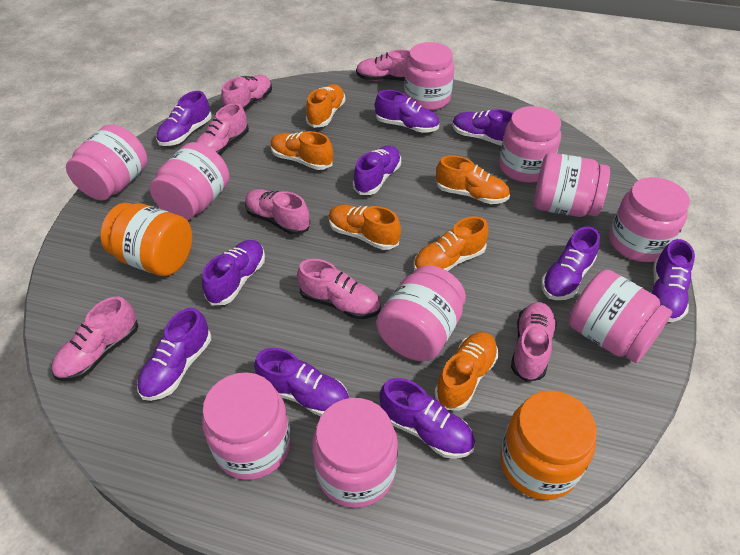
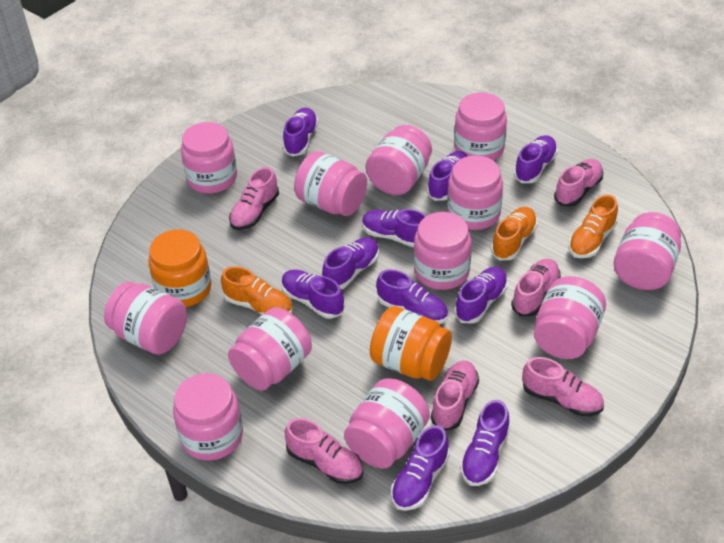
orange shoe: 6 -> 3
pink jar: 10 -> 12
pink shoe: 7 -> 6

